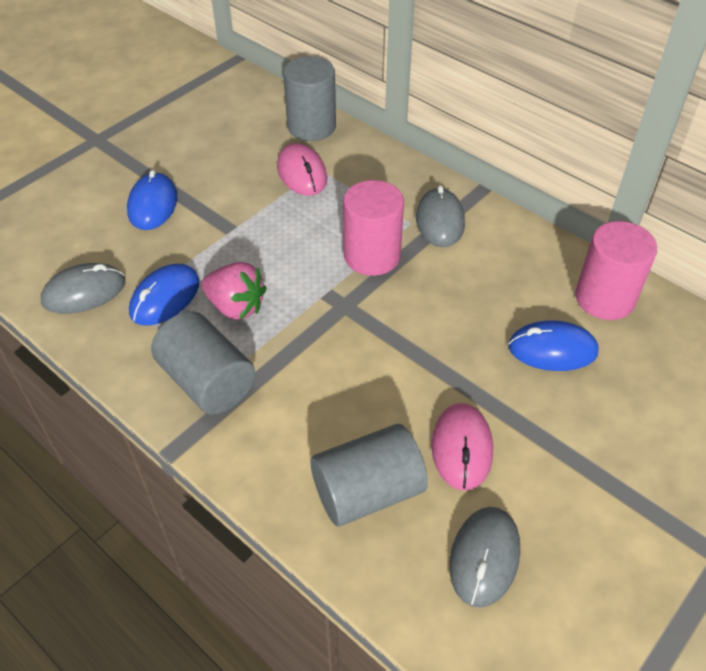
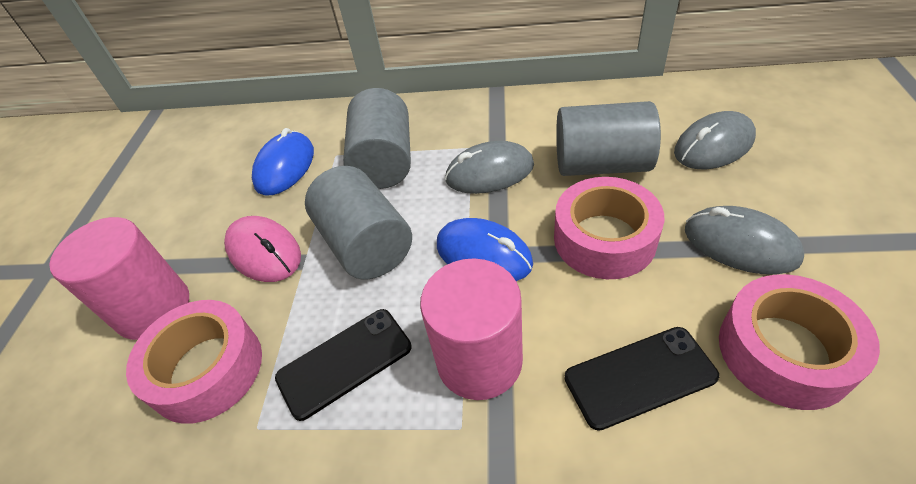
black phone: 0 -> 2
blue mouse: 3 -> 2
pink mouse: 2 -> 1
pink strawberry: 1 -> 0
pink tape: 0 -> 3

